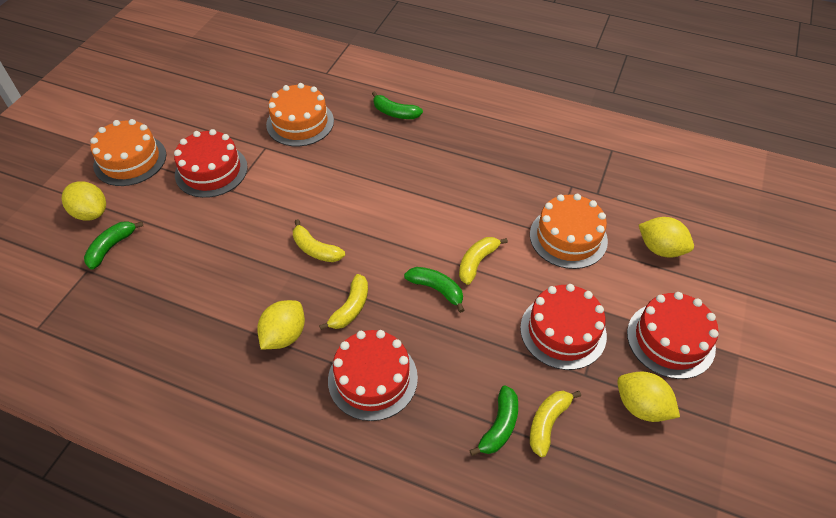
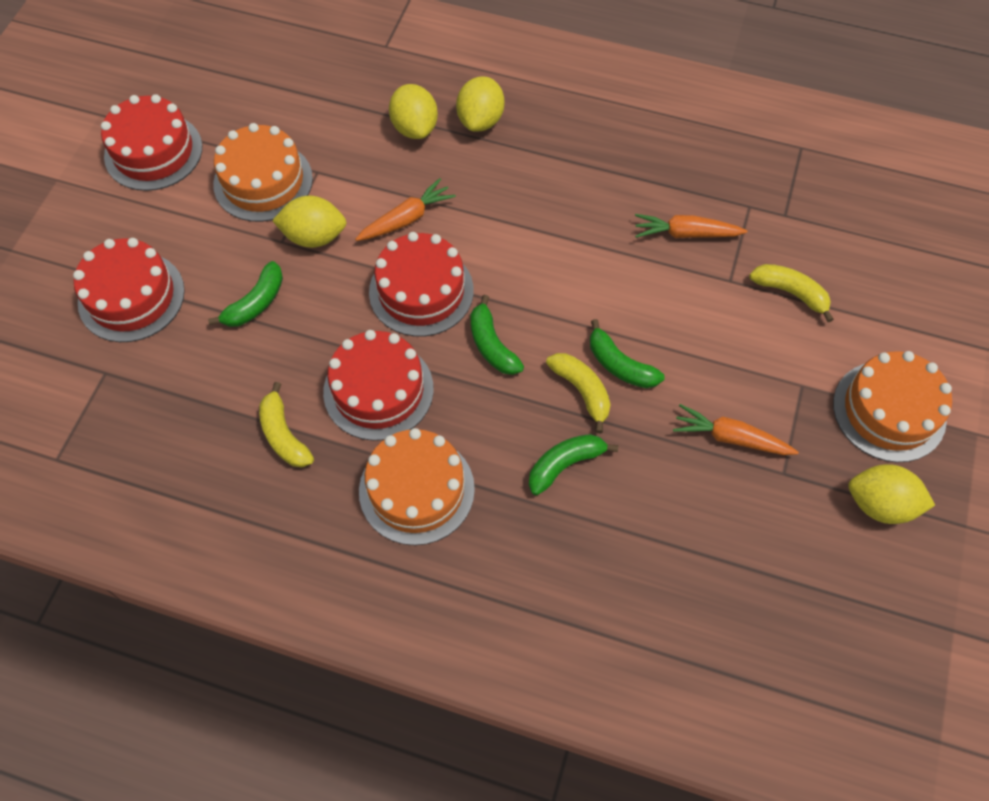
orange carrot: 0 -> 3
yellow banana: 4 -> 3

